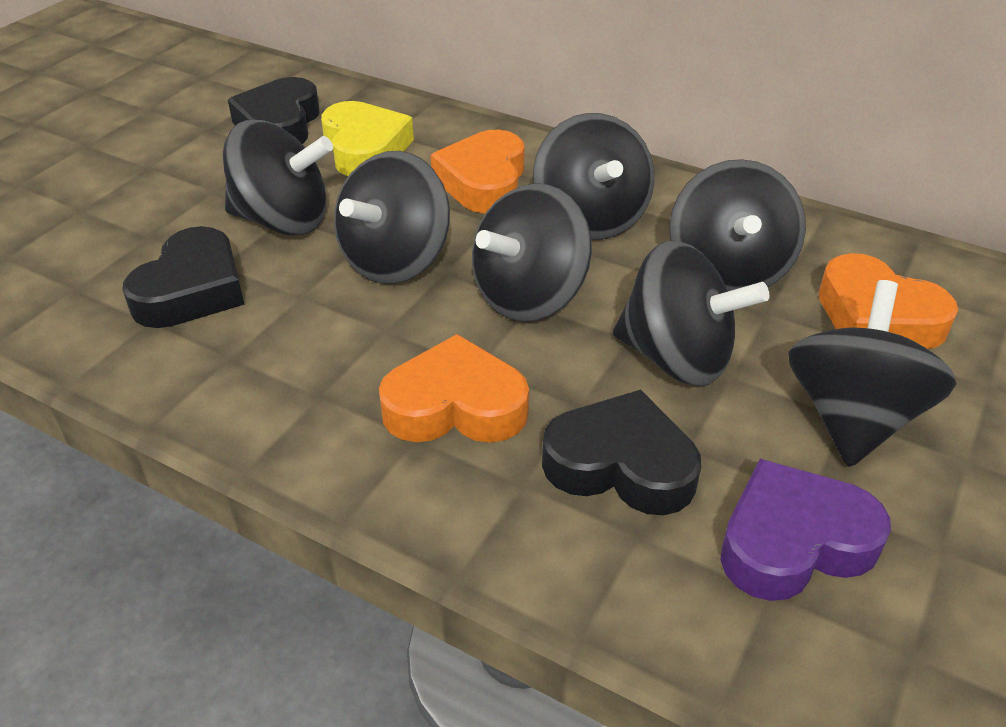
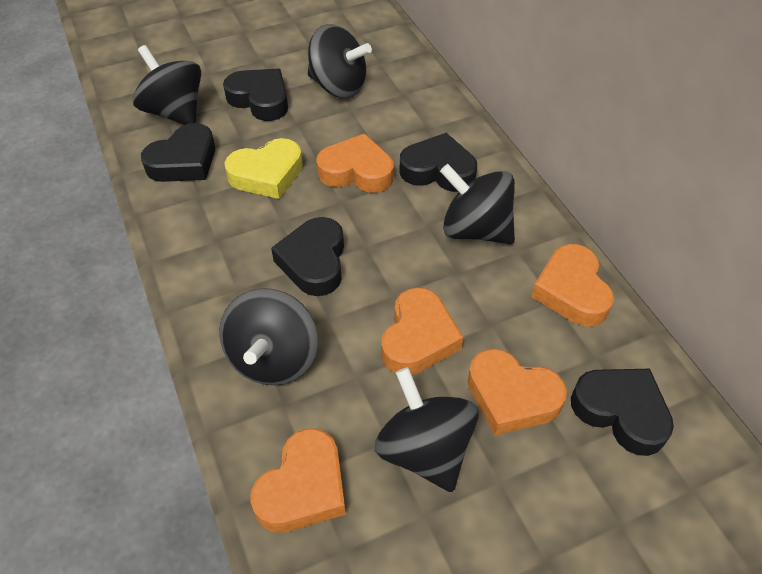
black heart: 3 -> 5
black spinning top: 7 -> 5
orange heart: 3 -> 5
purple heart: 1 -> 0

